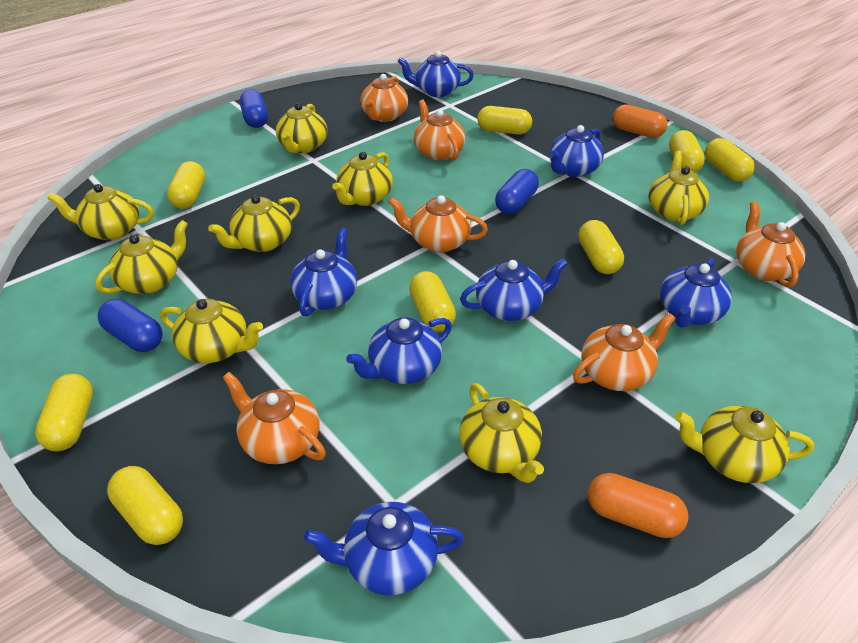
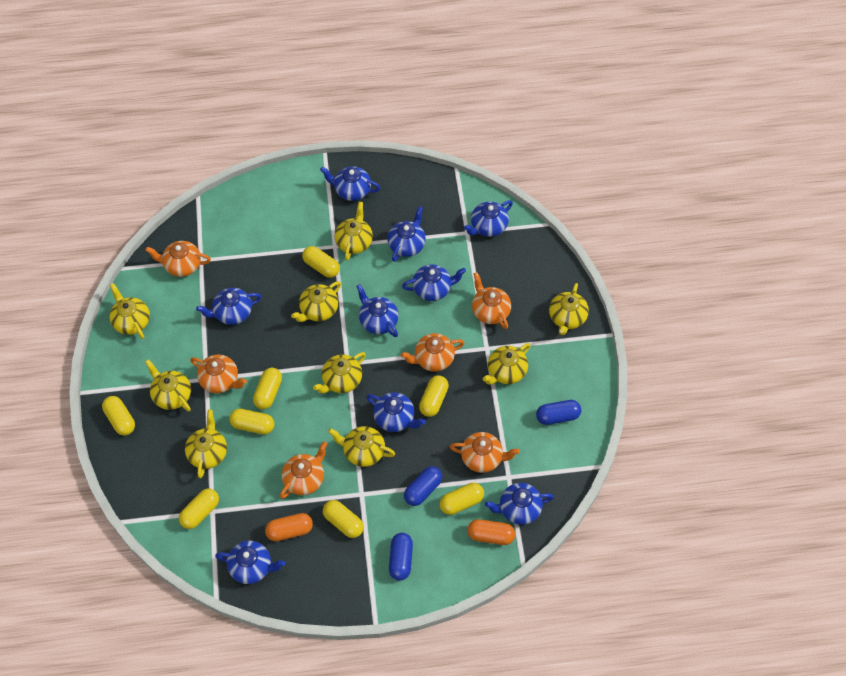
blue teapot: 7 -> 9

